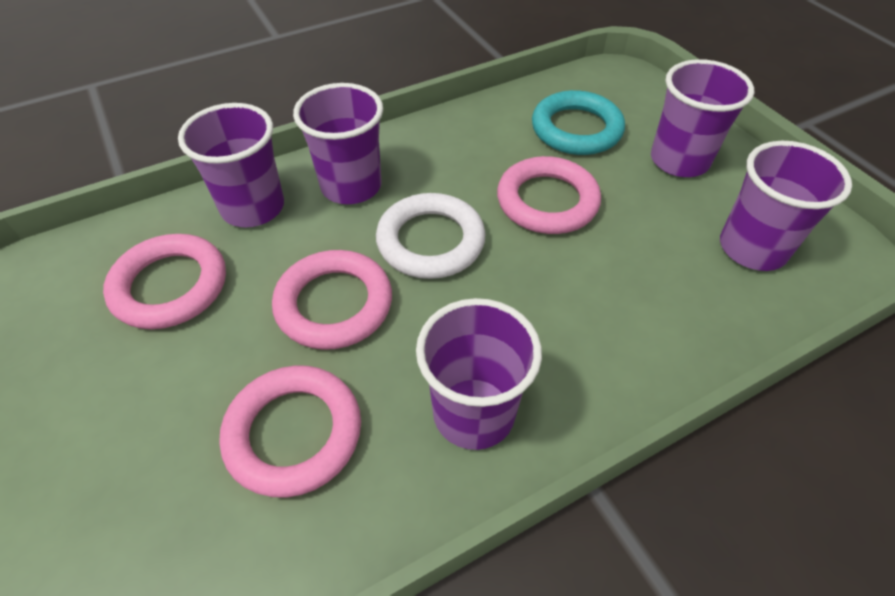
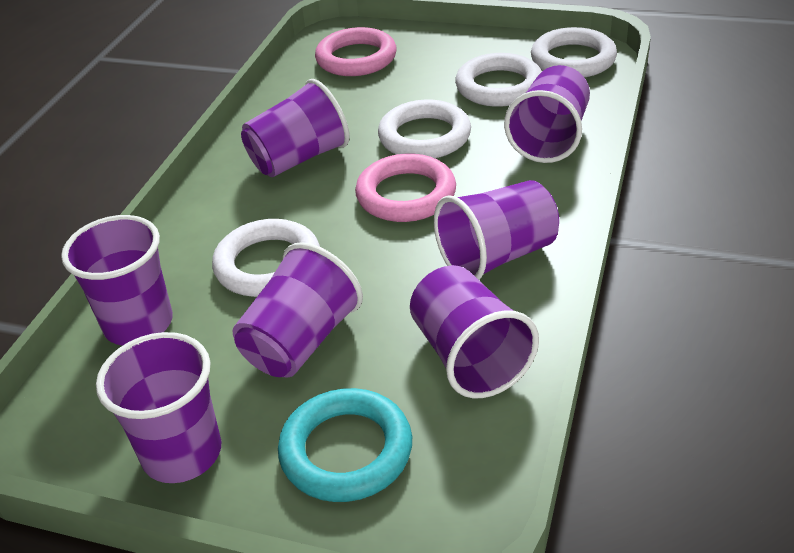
pink ring: 4 -> 2
purple cup: 5 -> 7
white ring: 1 -> 4

